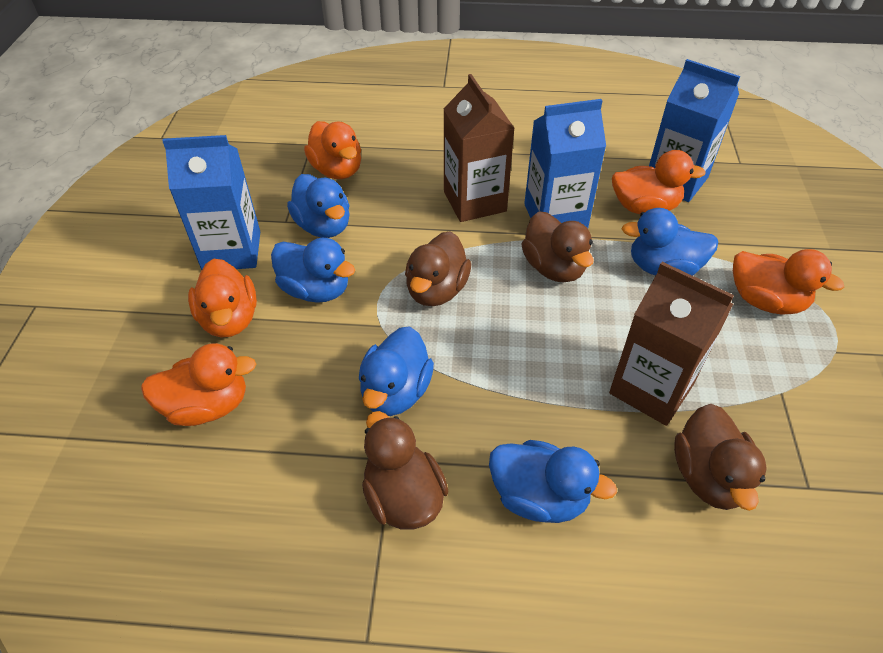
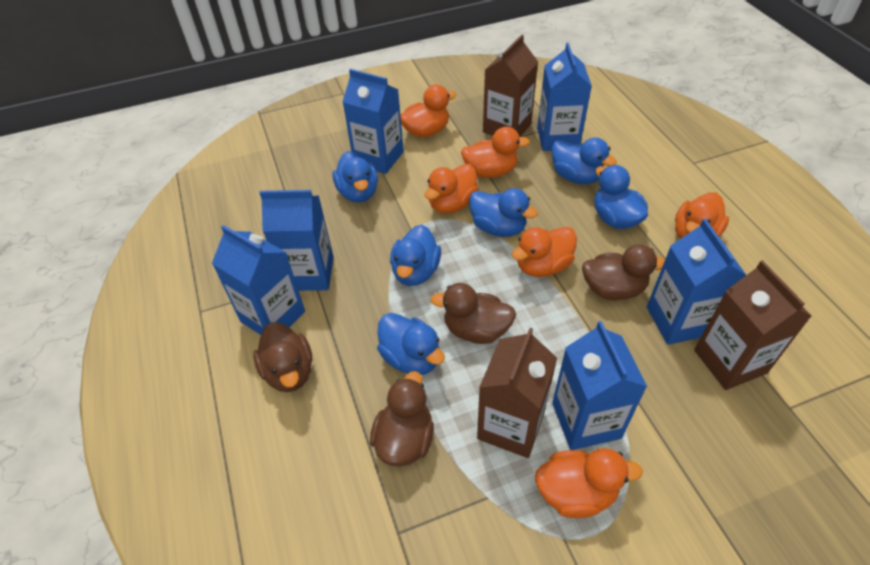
blue carton: 3 -> 6
blue duck: 5 -> 6
brown carton: 2 -> 3
orange duck: 5 -> 6

